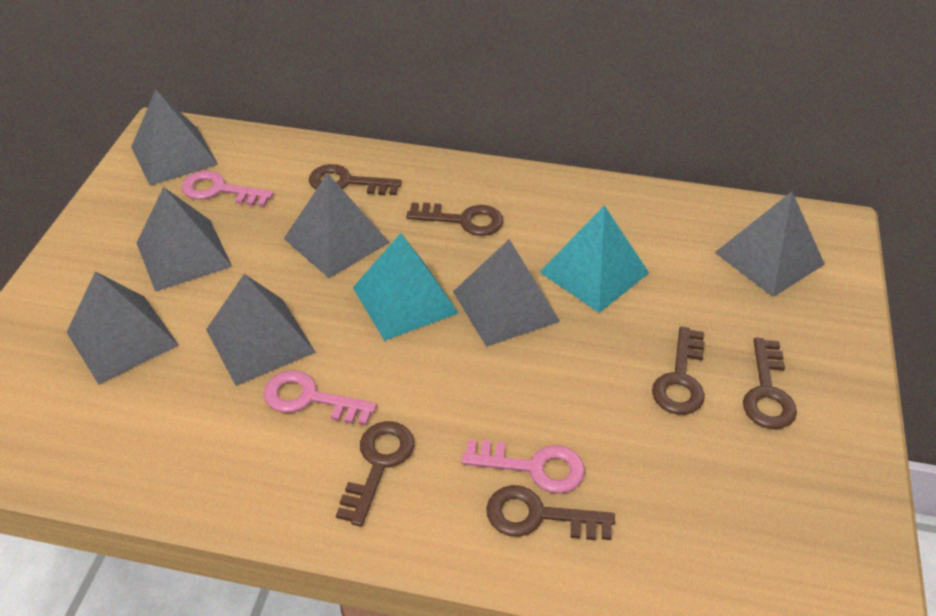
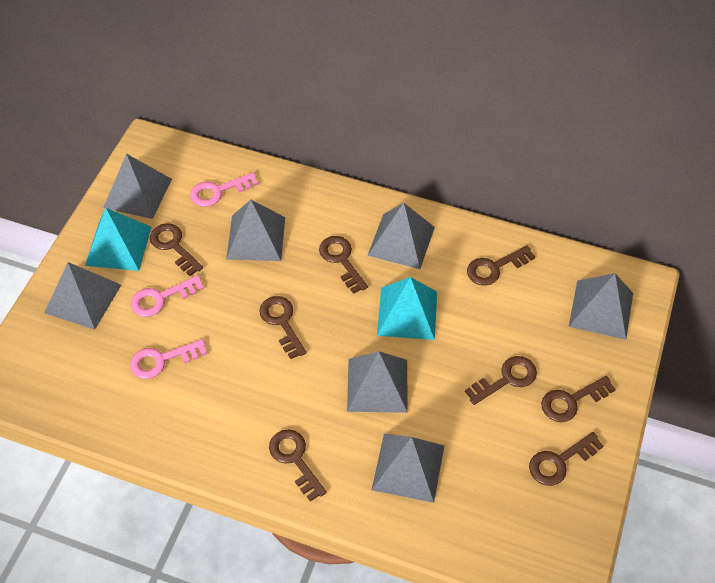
brown key: 6 -> 8

